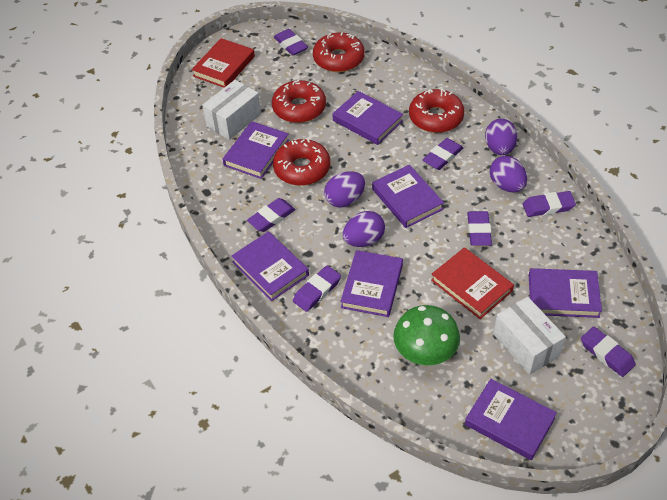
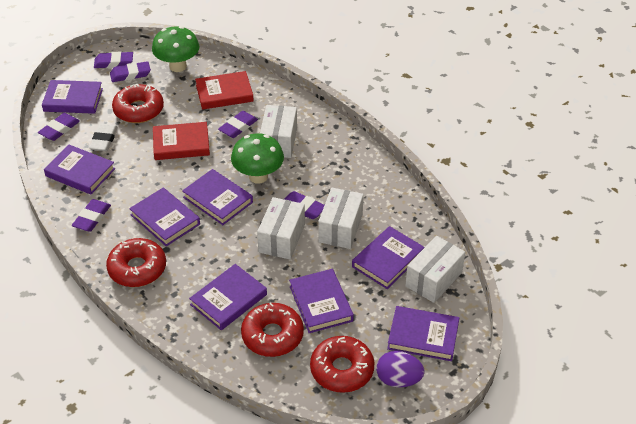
green mushroom: 1 -> 2
purple book: 7 -> 8
purple egg: 4 -> 1
purple eraser: 7 -> 6
white box: 2 -> 4
white eraser: 0 -> 1

